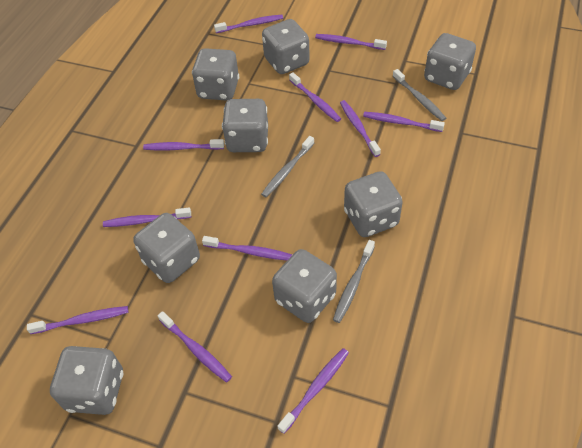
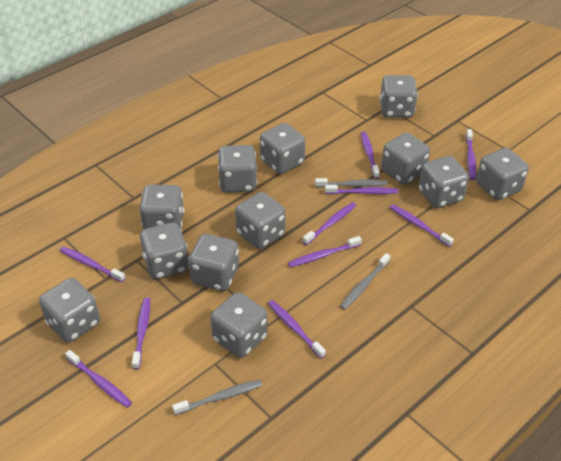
grey dice: 8 -> 12
purple toothbrush: 11 -> 10

